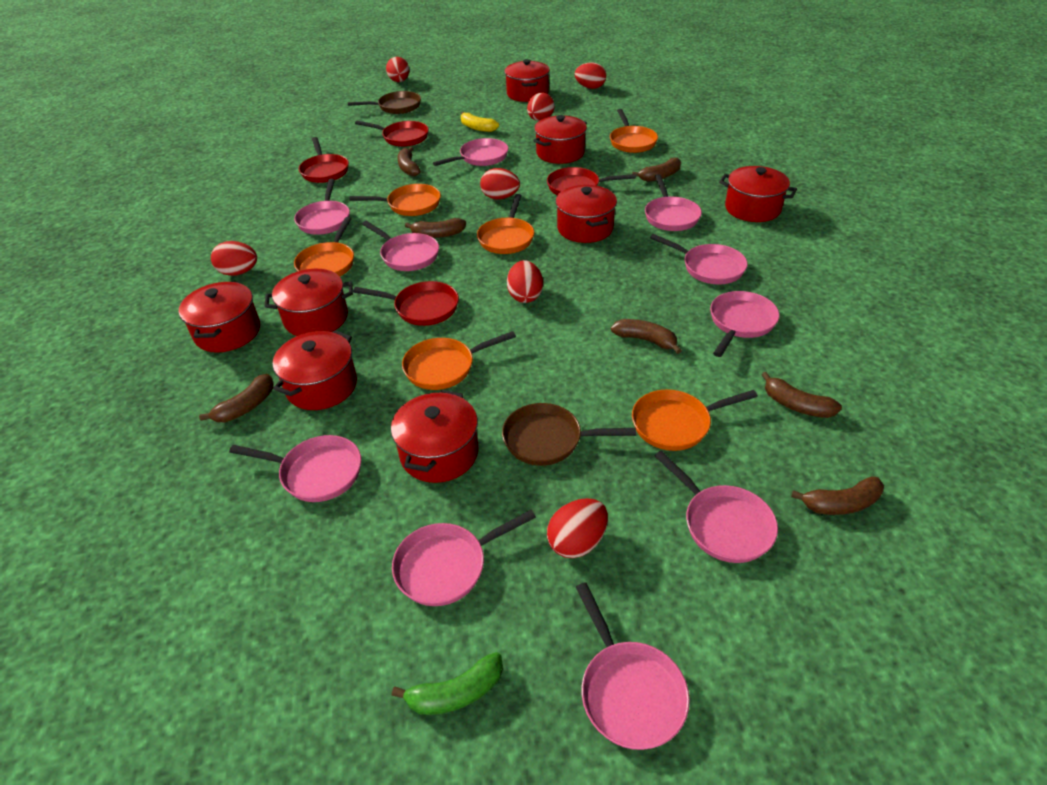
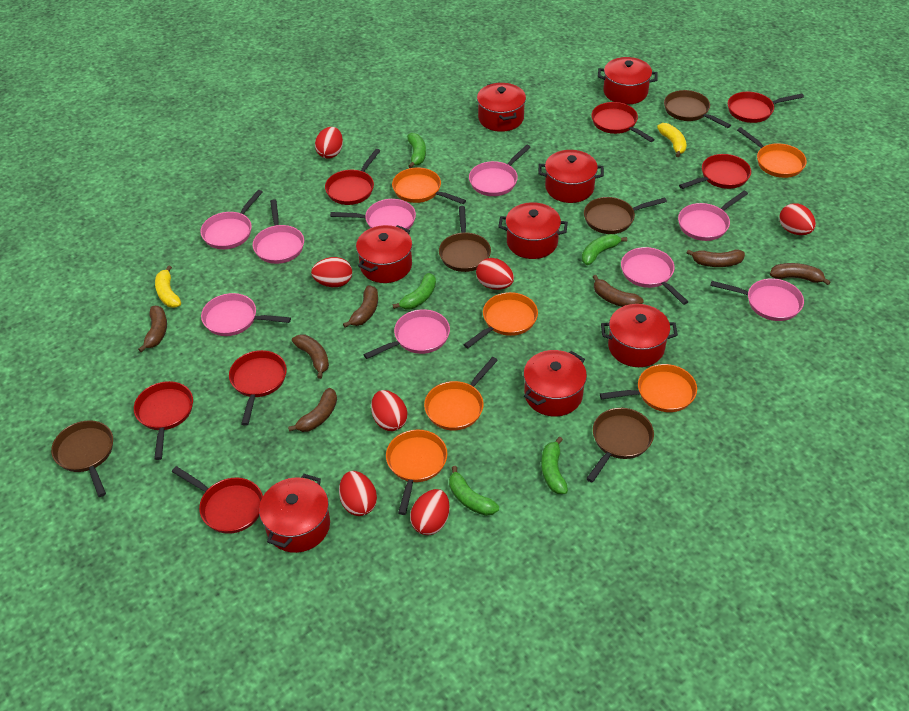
brown pan: 2 -> 5
green banana: 1 -> 5
pink pan: 10 -> 9
red pan: 4 -> 7
yellow banana: 1 -> 2

